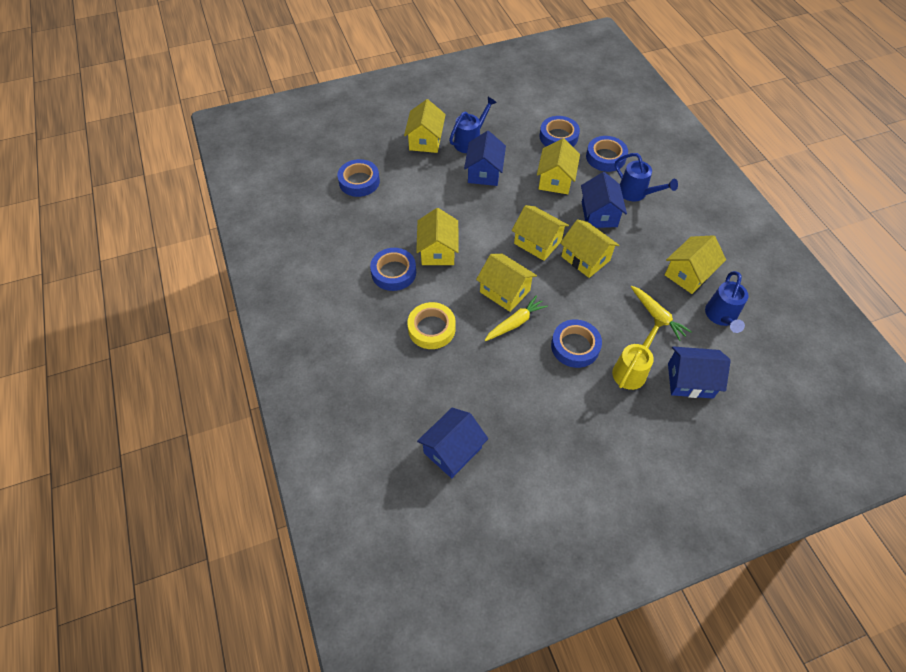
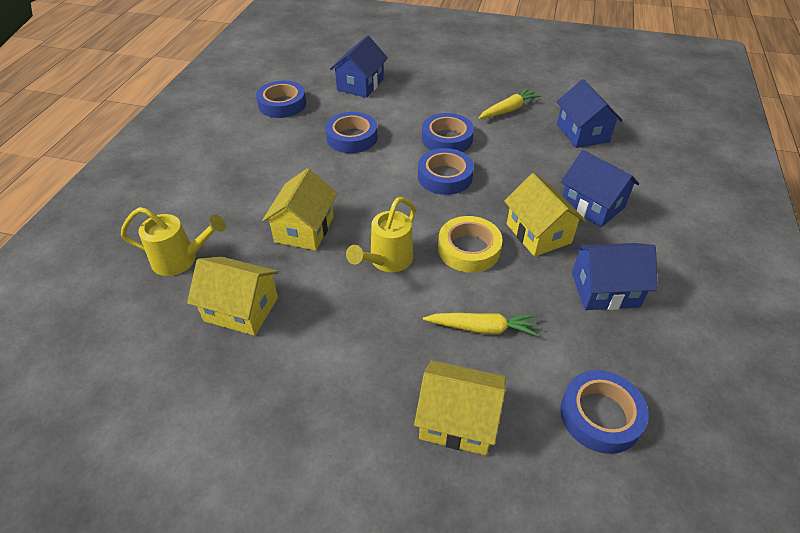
blue watering can: 3 -> 0
yellow house: 7 -> 4
yellow watering can: 1 -> 2

